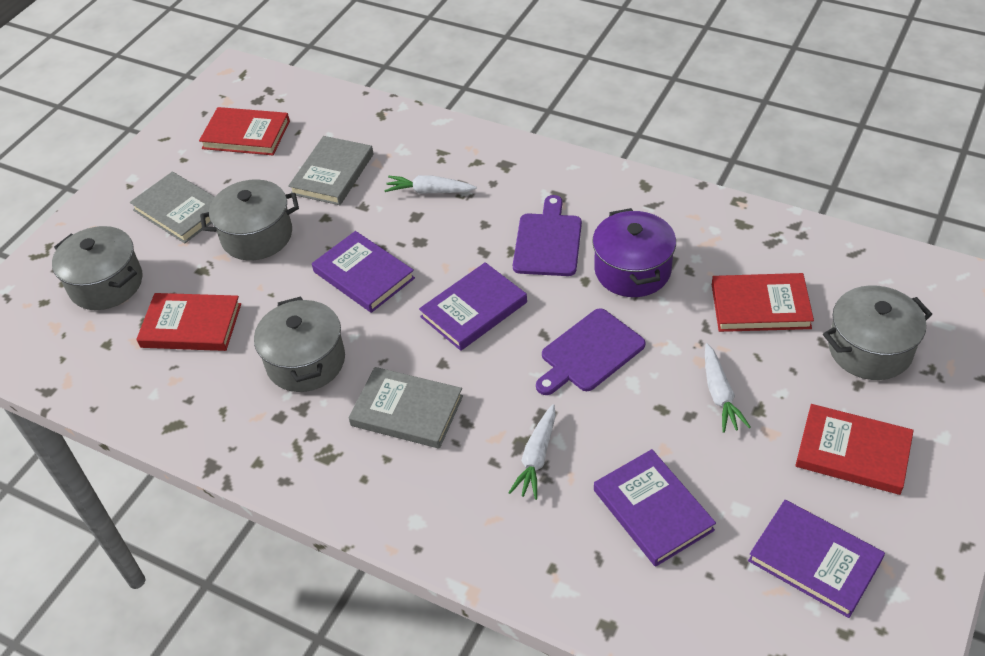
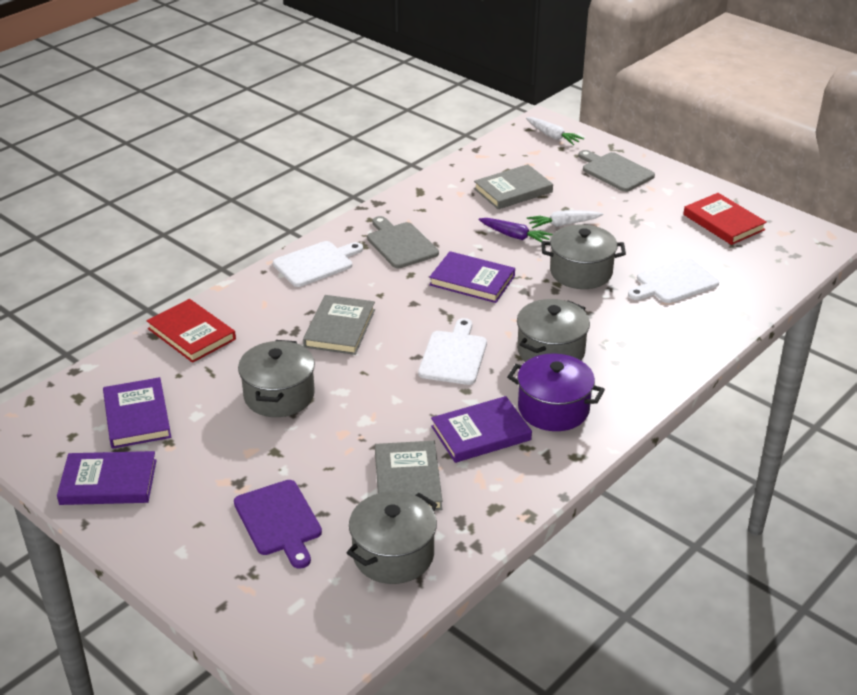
grey cutting board: 0 -> 2
purple carrot: 0 -> 1
purple cutting board: 2 -> 1
red book: 4 -> 2
white carrot: 3 -> 2
white cutting board: 0 -> 3

